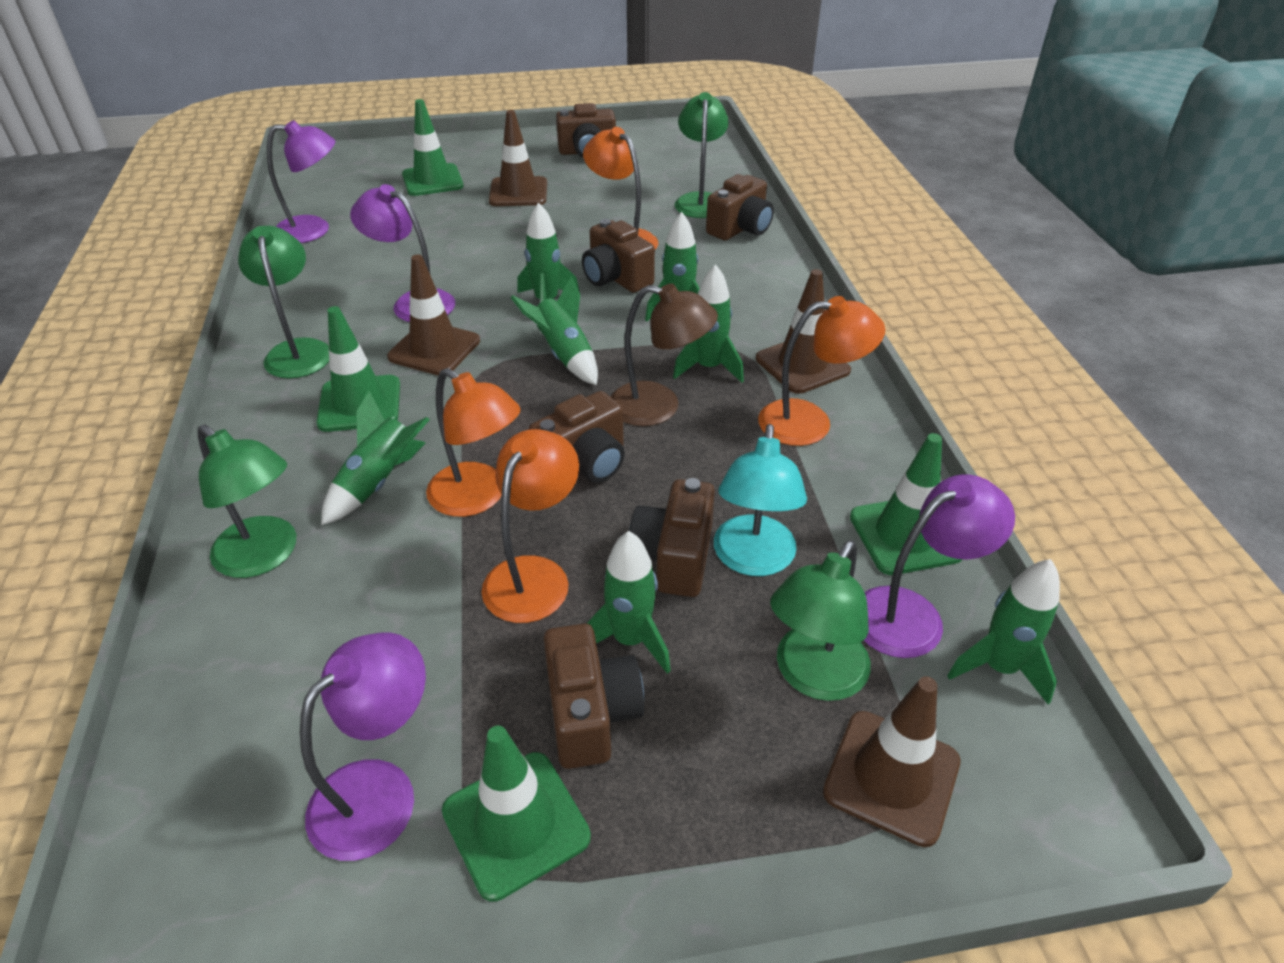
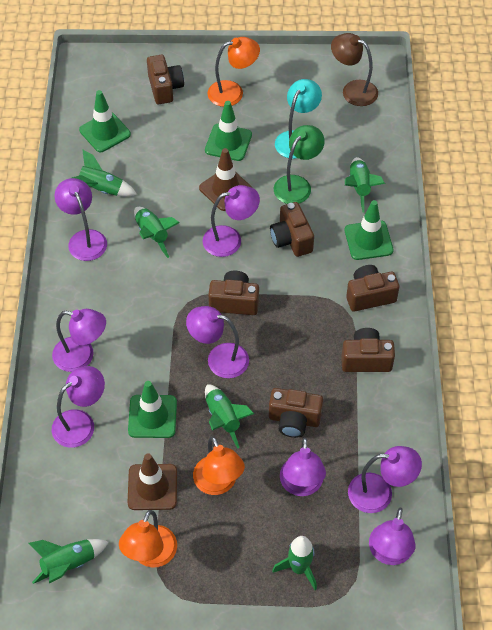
brown traffic cone: 4 -> 2
green lamp: 4 -> 1
green rocket: 7 -> 6
orange lamp: 4 -> 3
purple lamp: 4 -> 8

